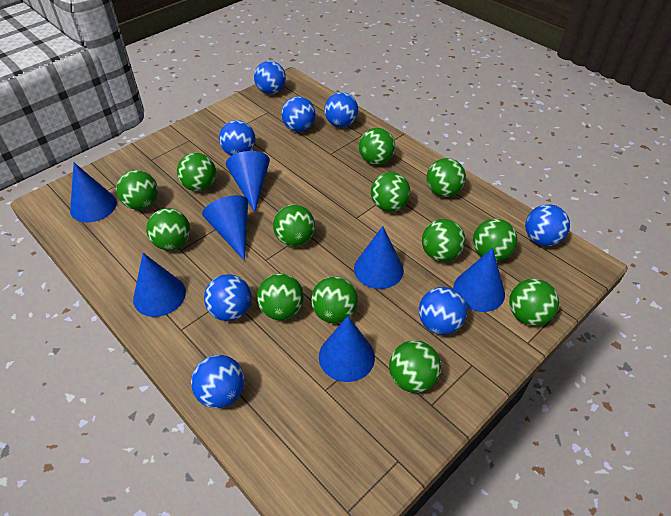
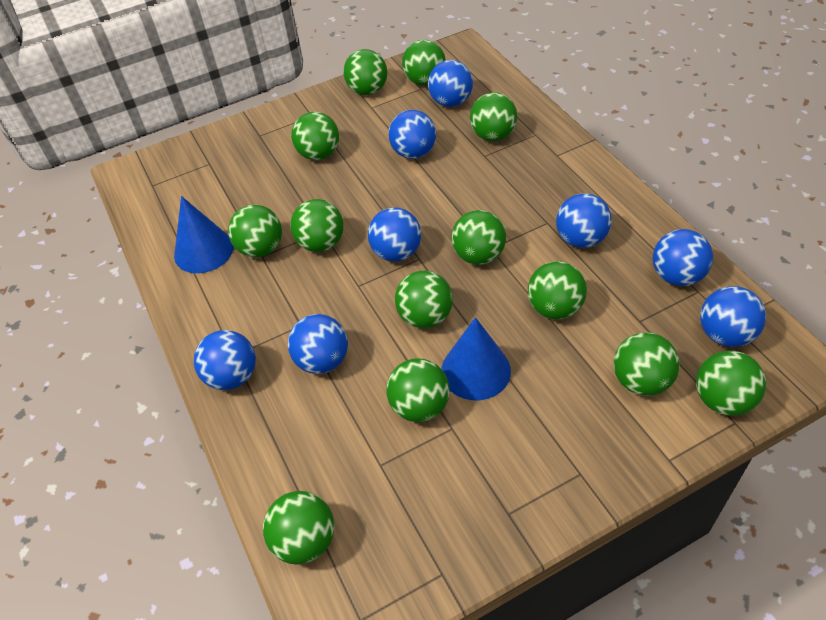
blue cone: 7 -> 2

